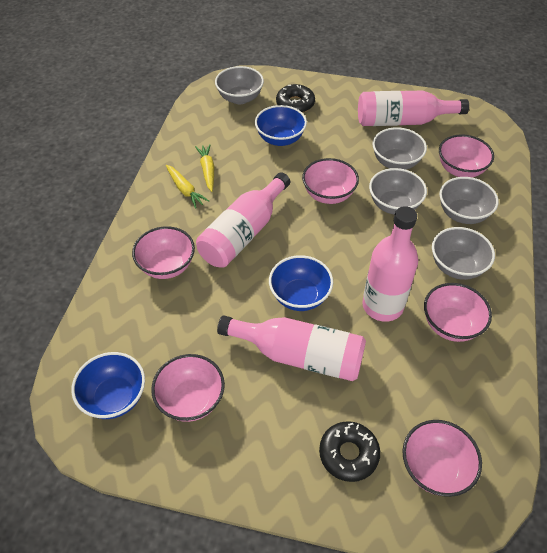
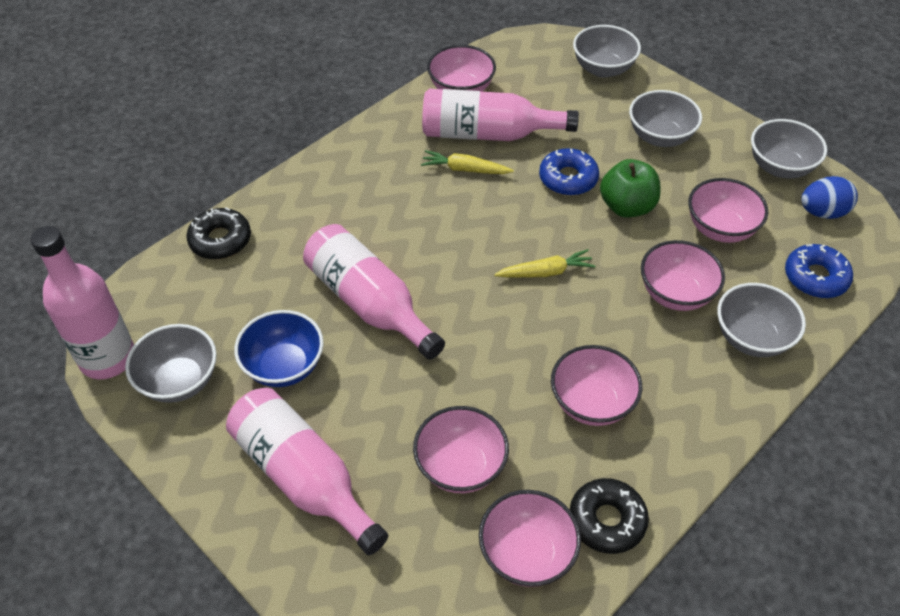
blue bowl: 3 -> 1
blue donut: 0 -> 2
blue egg: 0 -> 1
green apple: 0 -> 1

